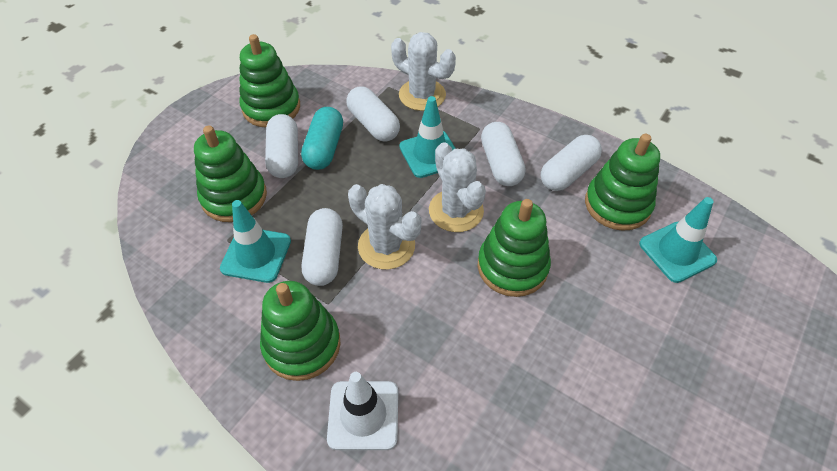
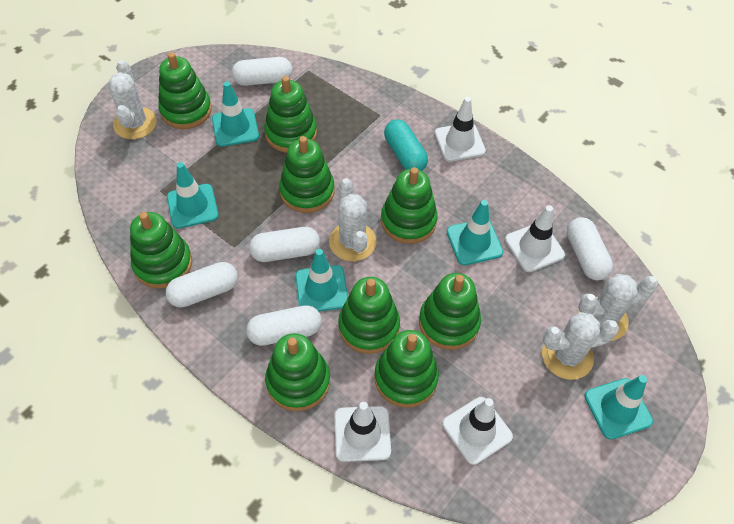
green stacking toy: 5 -> 9
turquoise traffic cone: 3 -> 5
white cactus: 3 -> 4
white traffic cone: 1 -> 4

